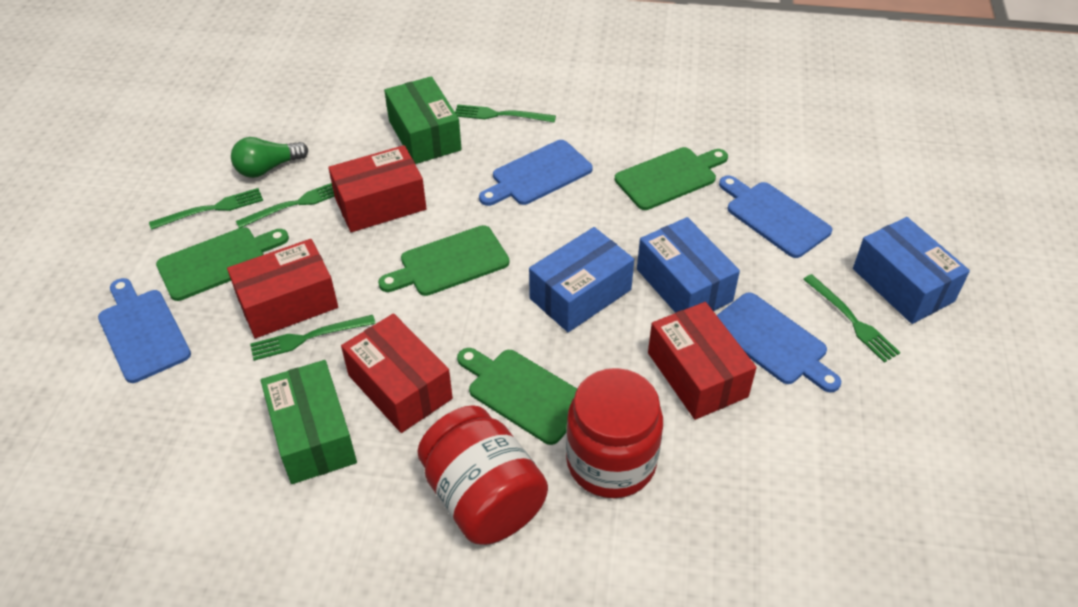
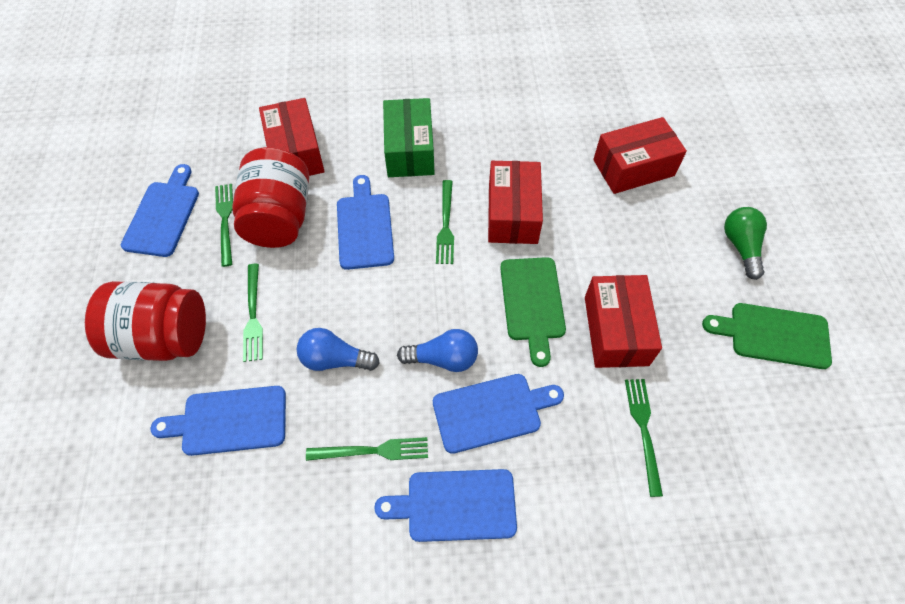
blue box: 3 -> 0
blue cutting board: 4 -> 5
blue light bulb: 0 -> 2
green box: 2 -> 1
green cutting board: 4 -> 2

